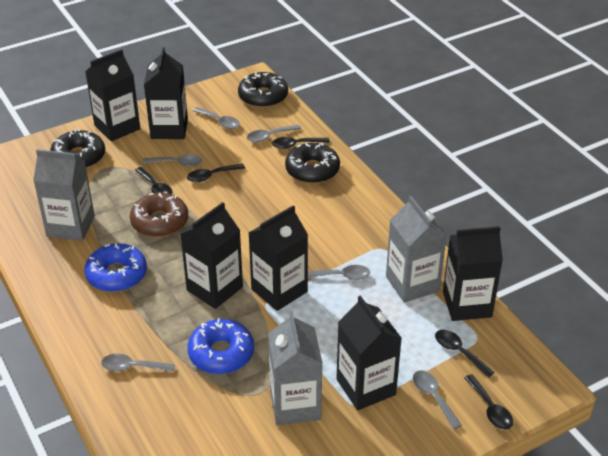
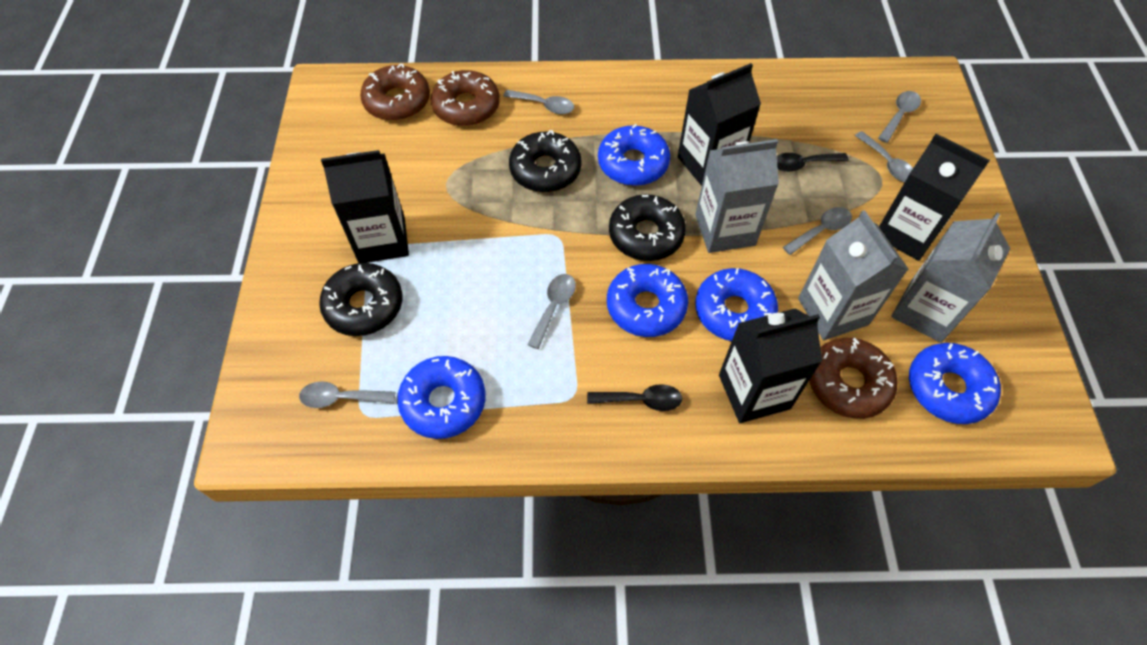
black carton: 6 -> 4
black spoon: 5 -> 2
blue donut: 2 -> 5
brown donut: 1 -> 3

